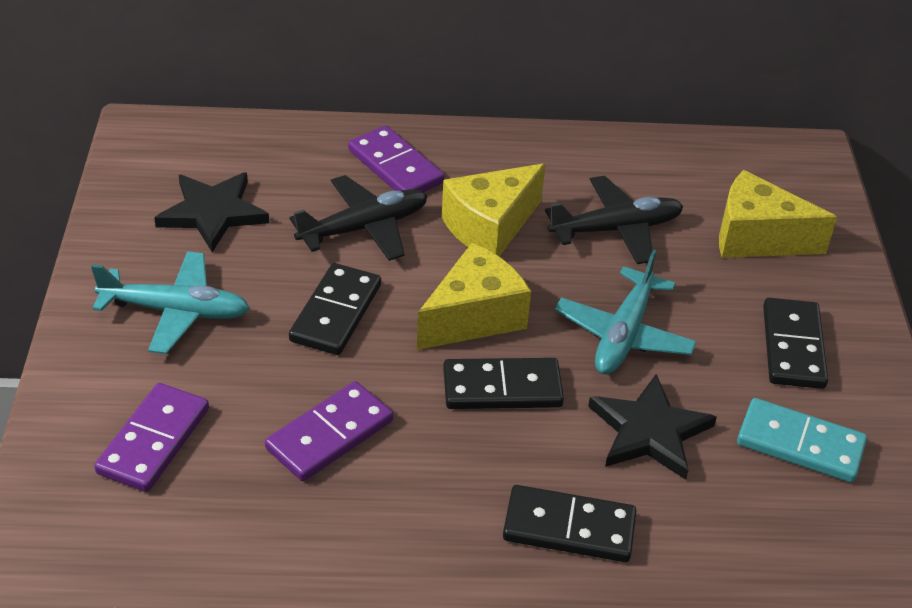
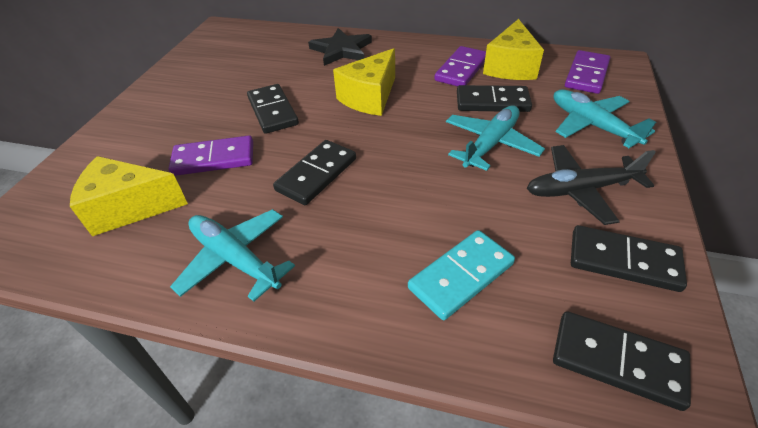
black domino: 4 -> 5
black plane: 2 -> 1
black star: 2 -> 1
turquoise plane: 2 -> 3

